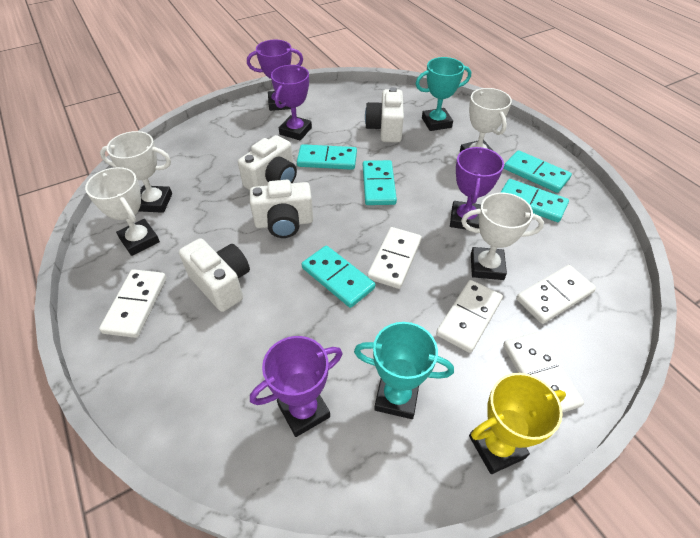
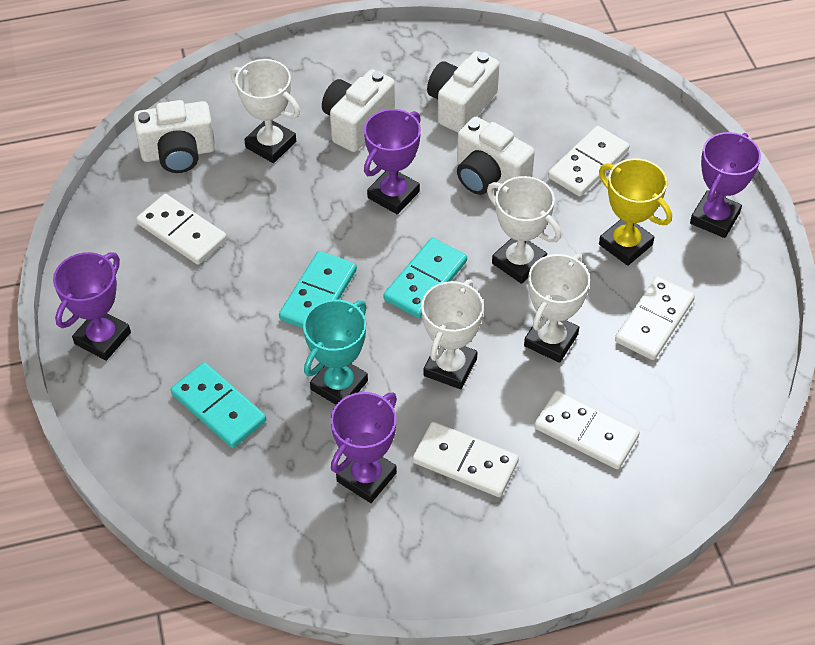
turquoise domino: 5 -> 3
turquoise trophy: 2 -> 1

